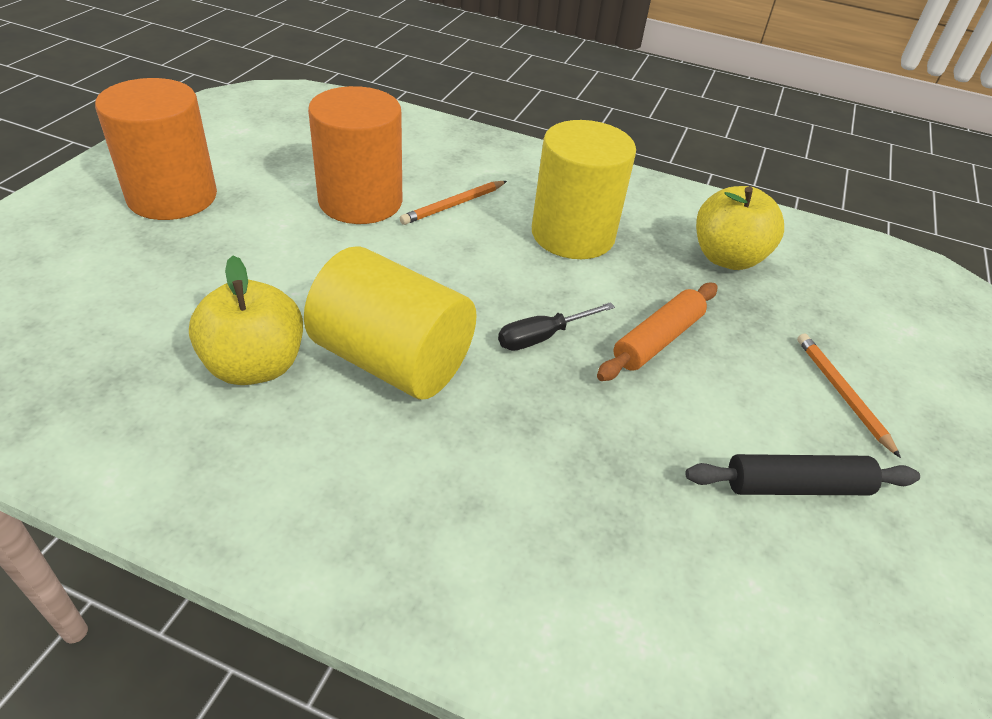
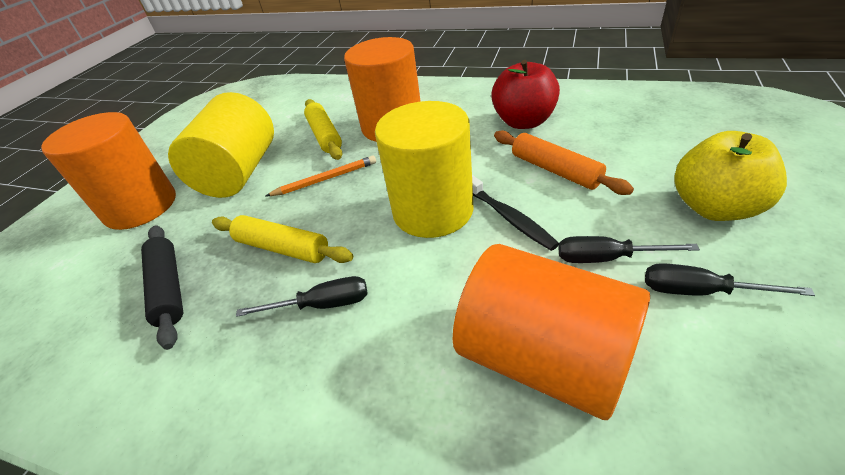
black screwdriver: 1 -> 3
black toothbrush: 0 -> 1
orange cylinder: 2 -> 3
orange pencil: 2 -> 1
red apple: 0 -> 1
yellow apple: 2 -> 1
yellow rolling pin: 0 -> 2

